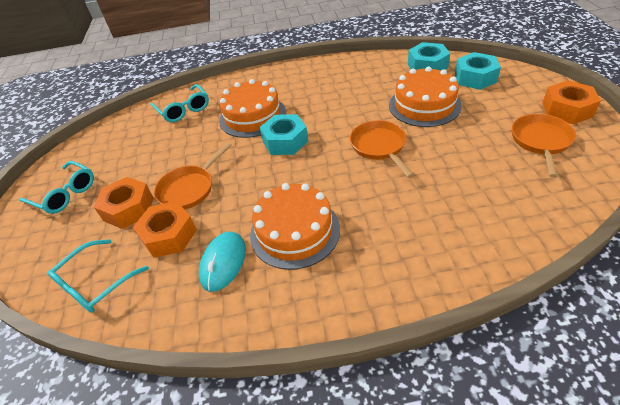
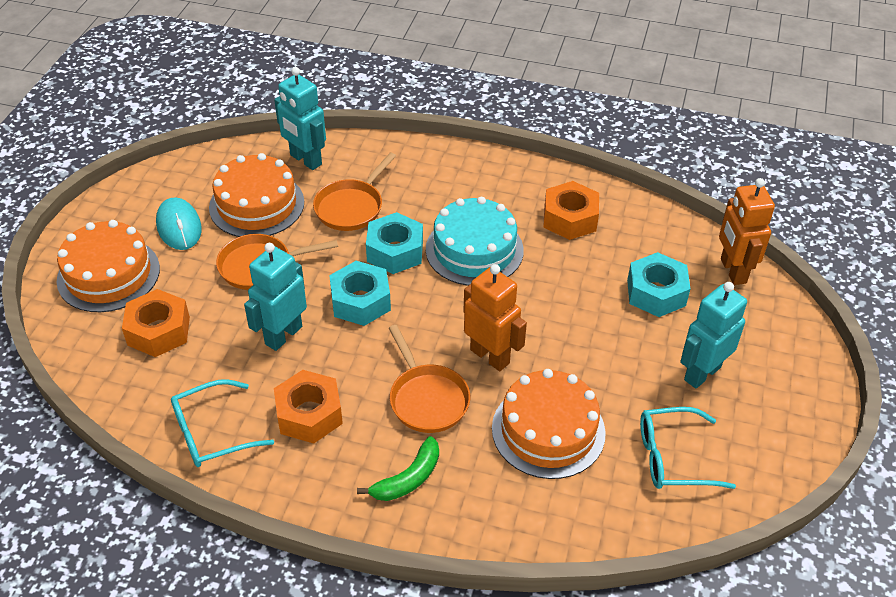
green banana: 0 -> 1
orange robot: 0 -> 2
turquoise cake: 0 -> 1
turquoise glasses: 3 -> 2
turquoise robot: 0 -> 3

